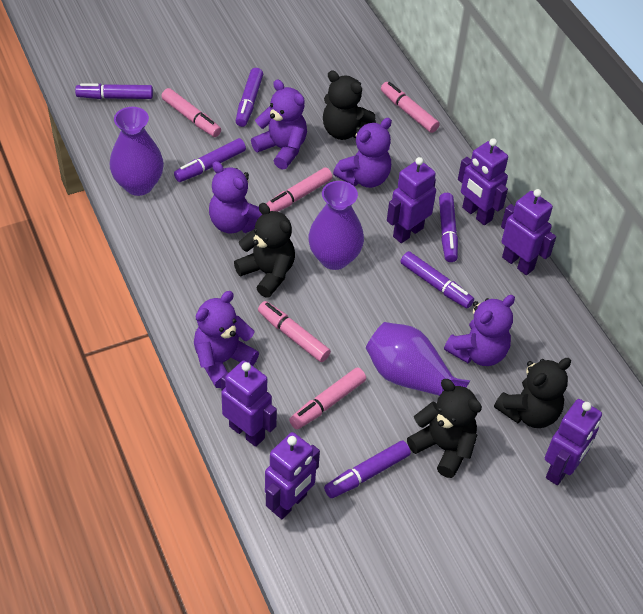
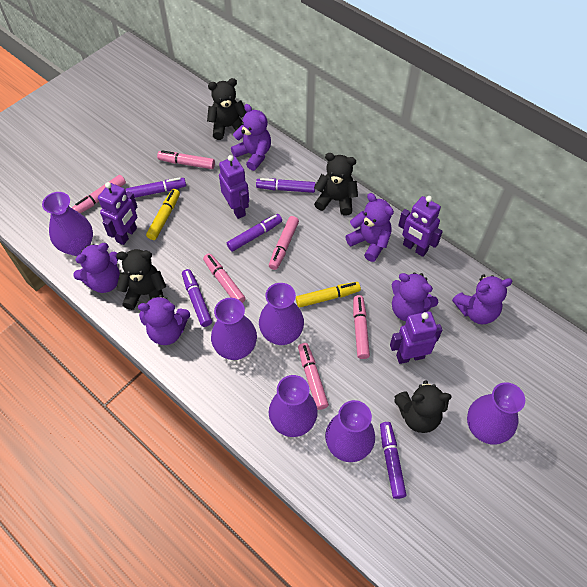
pink marker: 5 -> 6
purple marker: 6 -> 5
purple robot: 6 -> 4
purple teddy bear: 5 -> 6
purple vase: 3 -> 6
yellow marker: 0 -> 2

